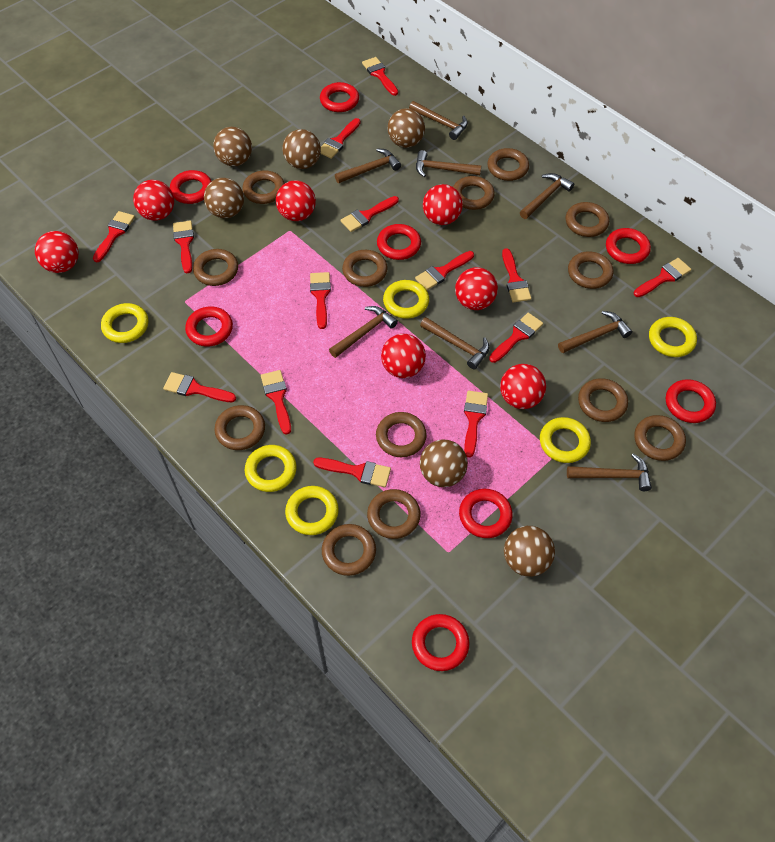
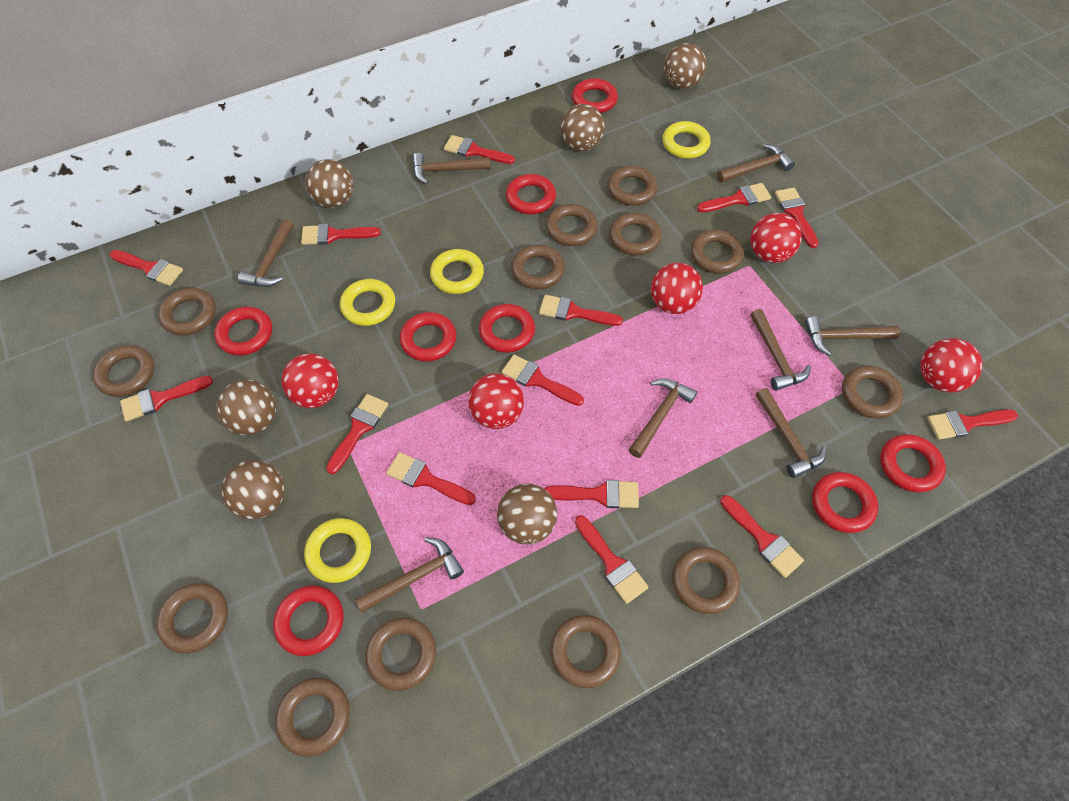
red ball: 7 -> 5
yellow ring: 6 -> 4

